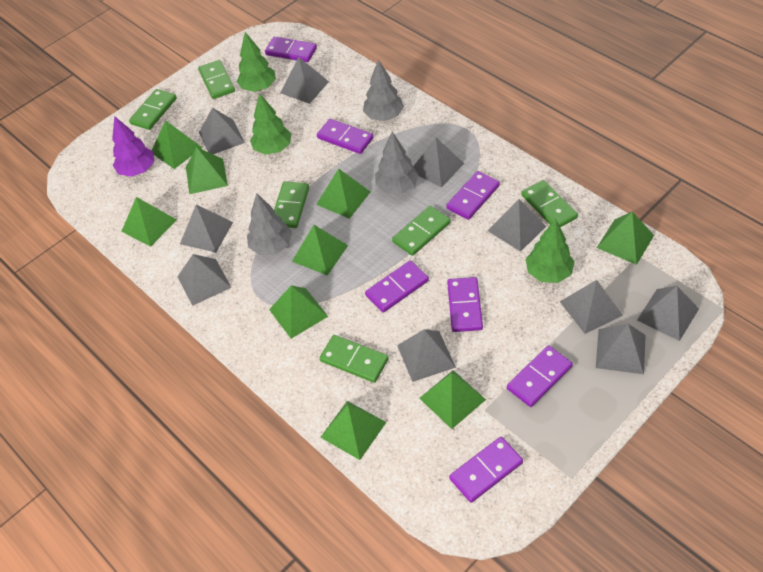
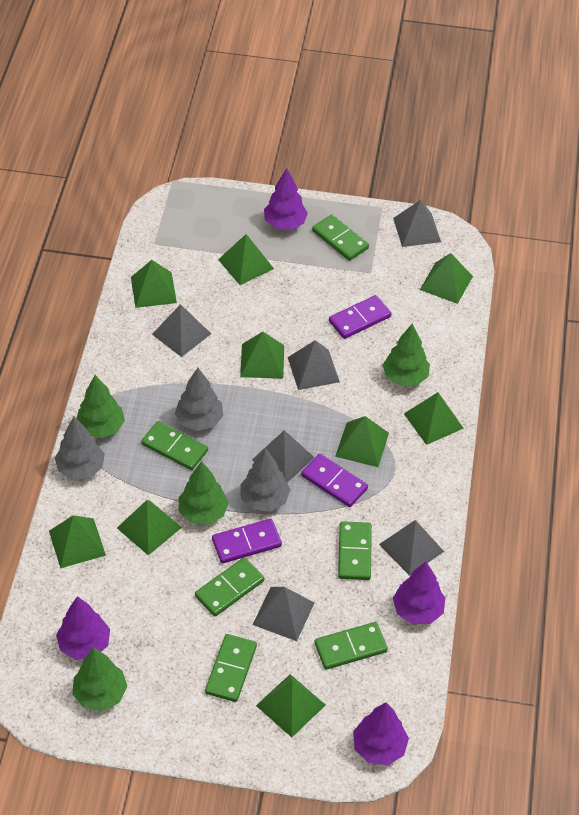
green tree: 3 -> 4
grey pyramid: 10 -> 6
purple domino: 7 -> 3
purple tree: 1 -> 4

